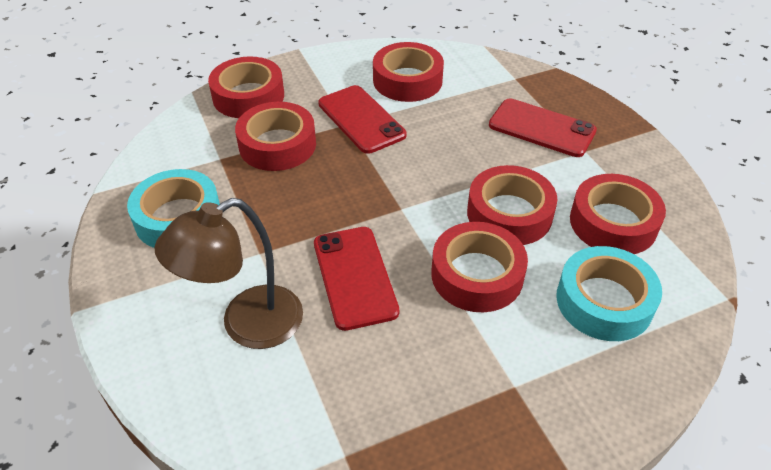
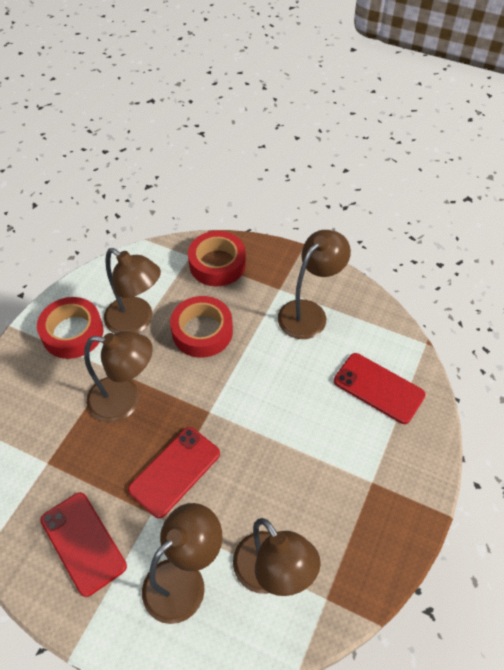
brown lamp: 1 -> 5
red tape: 6 -> 3
turquoise tape: 2 -> 0

